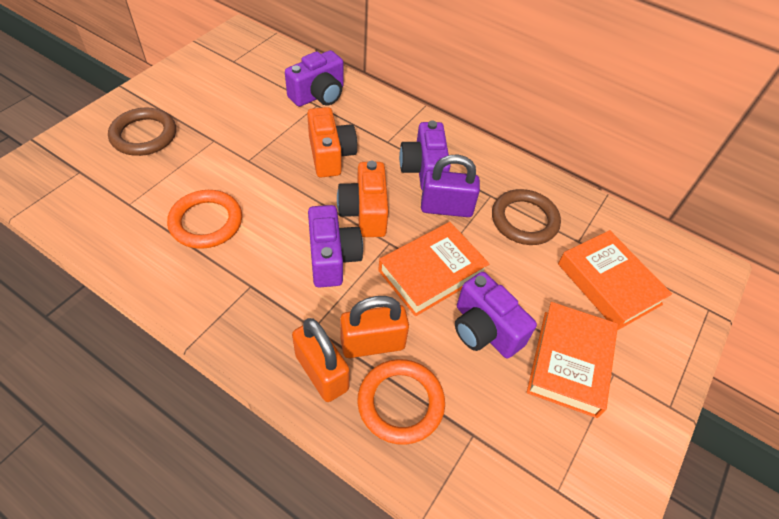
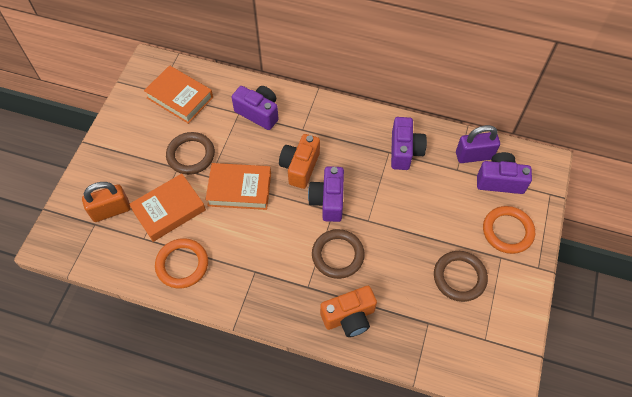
brown ring: 2 -> 3
orange padlock: 2 -> 1

